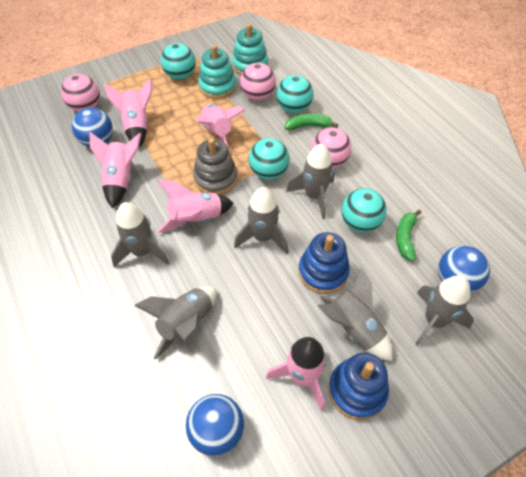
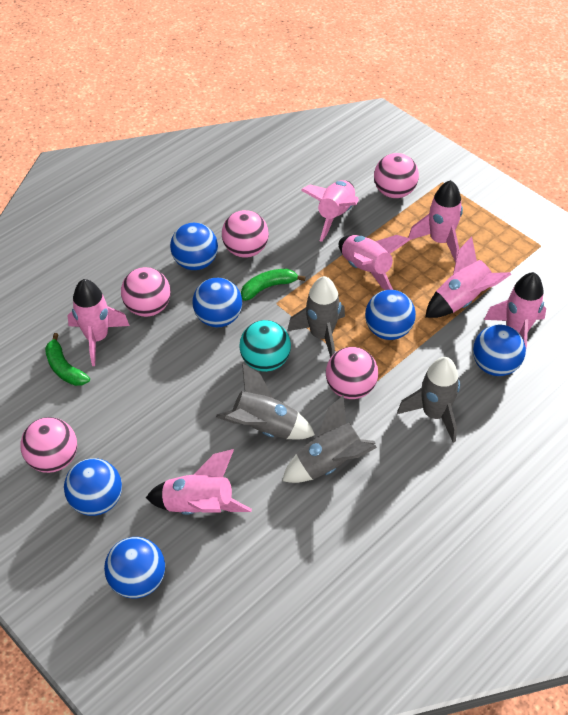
blue ball: 3 -> 6
blue stacking toy: 2 -> 0
grey rocket: 6 -> 4
grey stacking toy: 1 -> 0
pink ball: 3 -> 5
pink rocket: 5 -> 7
turquoise ball: 4 -> 1
turquoise stacking toy: 2 -> 0

